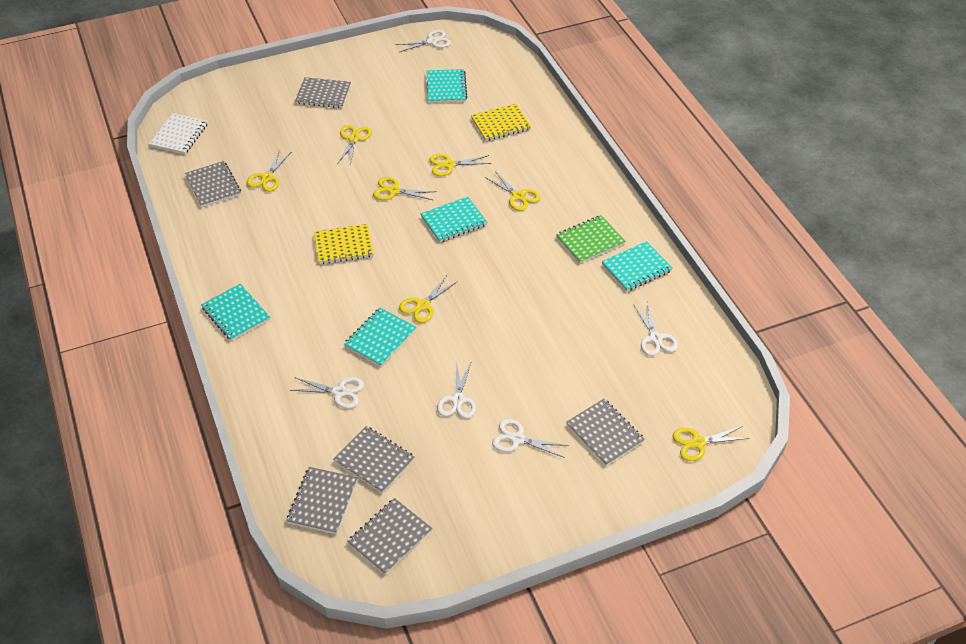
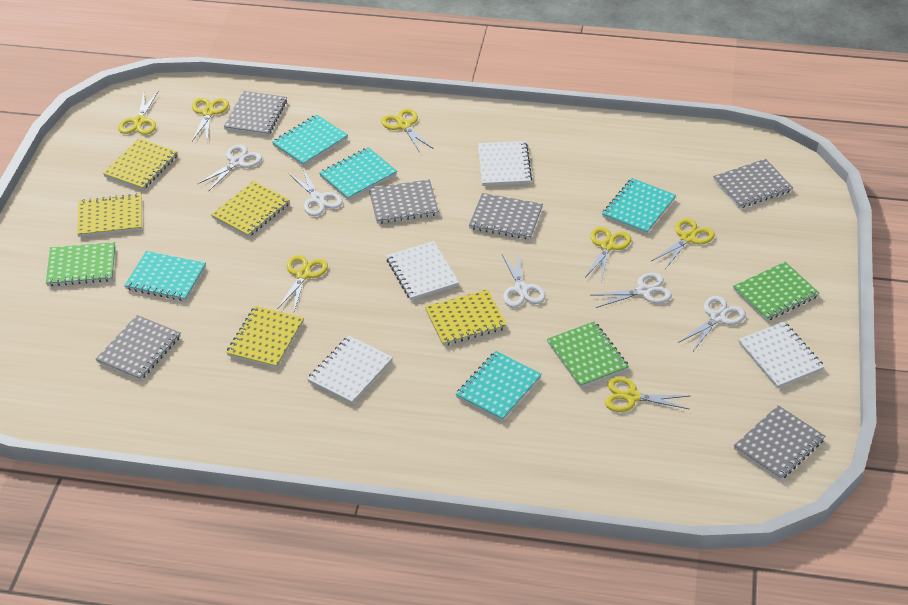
green notebook: 1 -> 3
white notebook: 1 -> 4
yellow notebook: 2 -> 5

